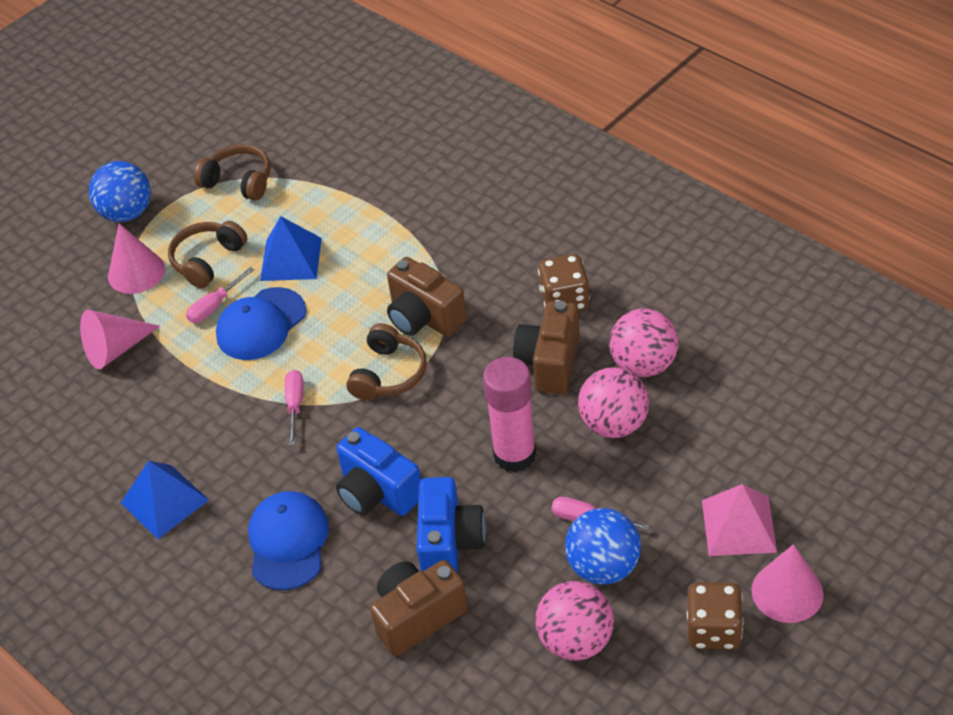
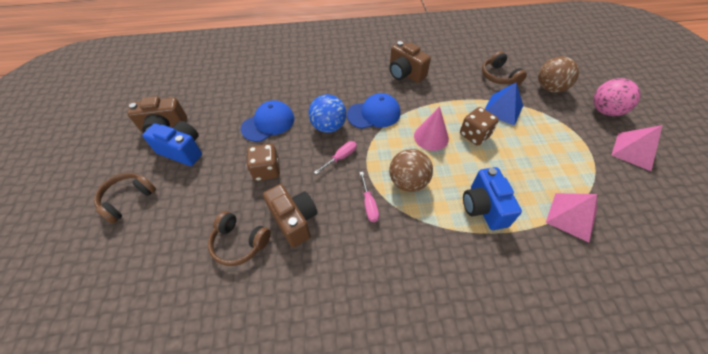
blue ball: 2 -> 1
blue pyramid: 2 -> 1
brown ball: 0 -> 2
pink ball: 3 -> 1
pink cone: 3 -> 1
pink glue stick: 1 -> 0
pink pyramid: 1 -> 2
pink screwdriver: 3 -> 2

